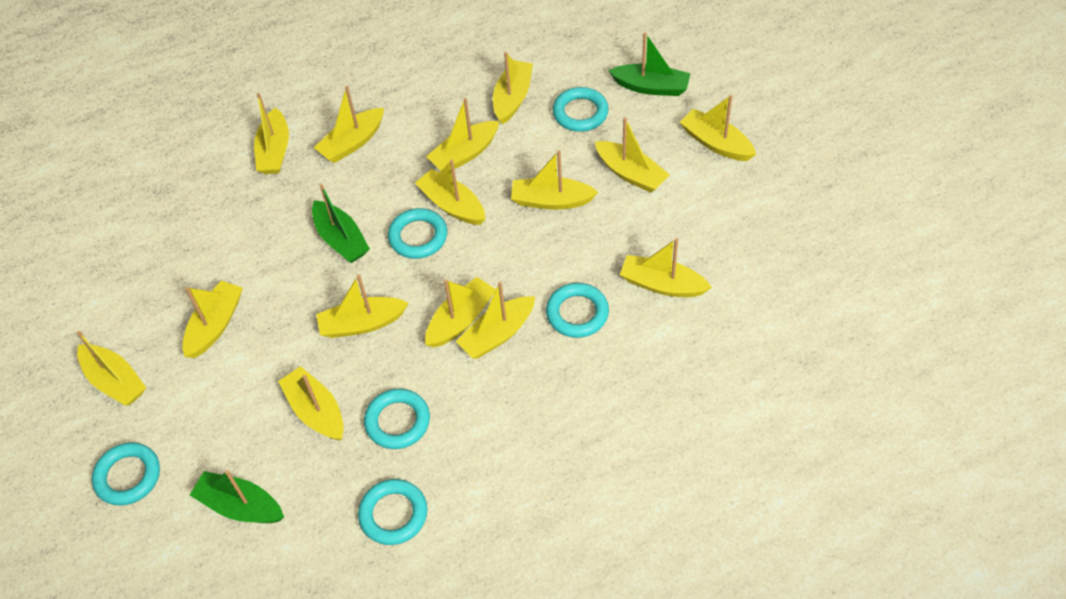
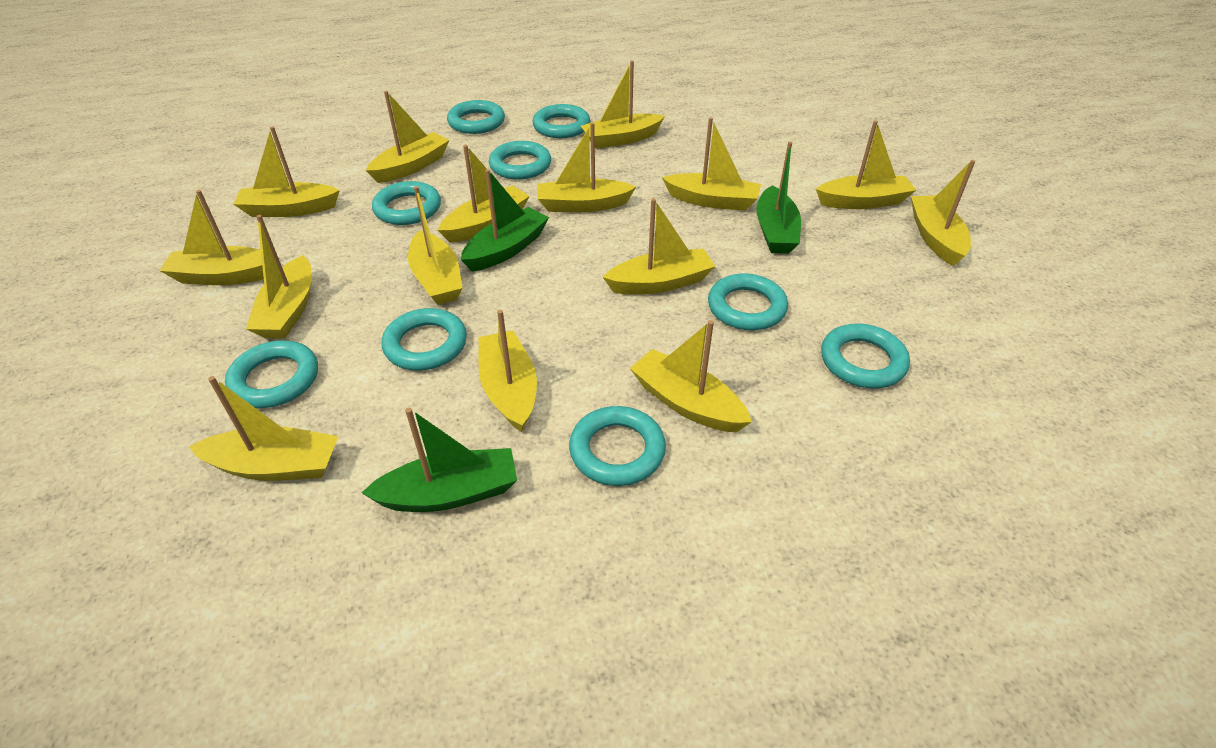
turquoise ring: 6 -> 9

